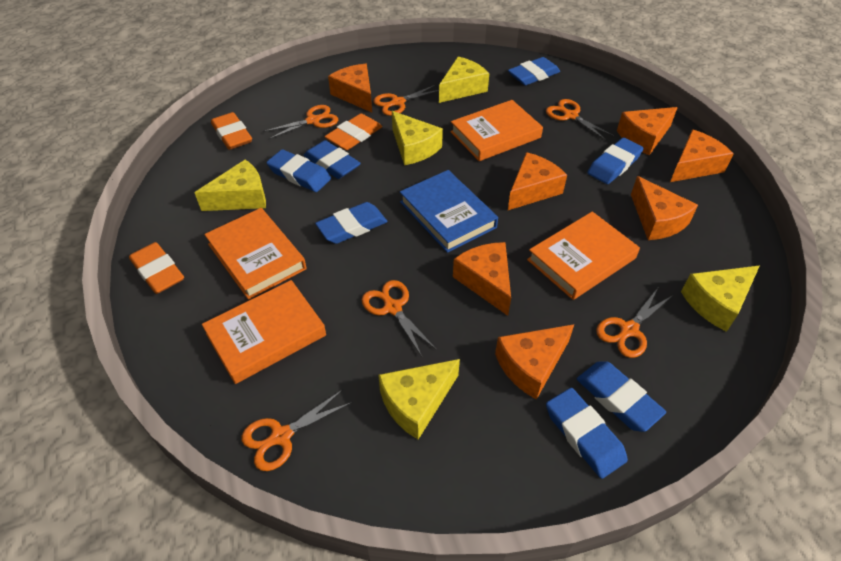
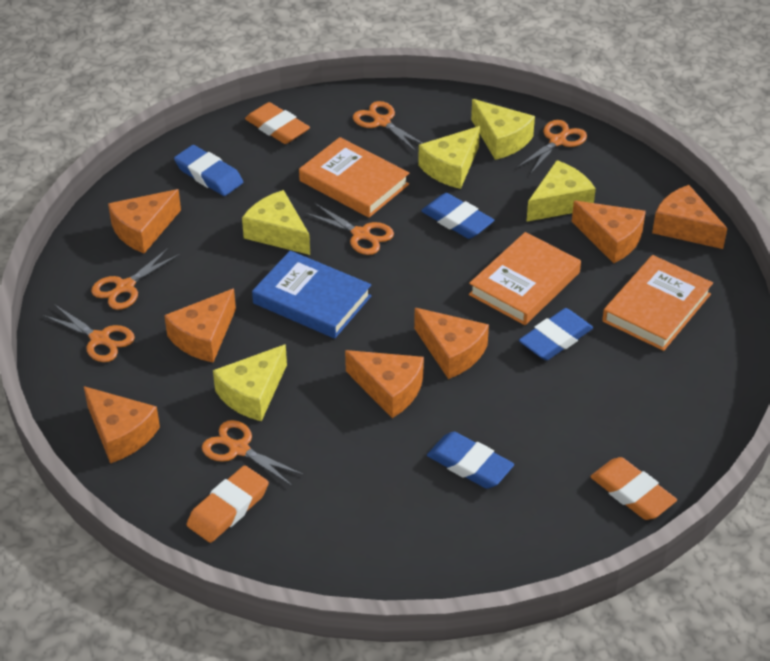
blue eraser: 7 -> 4
orange book: 4 -> 3

